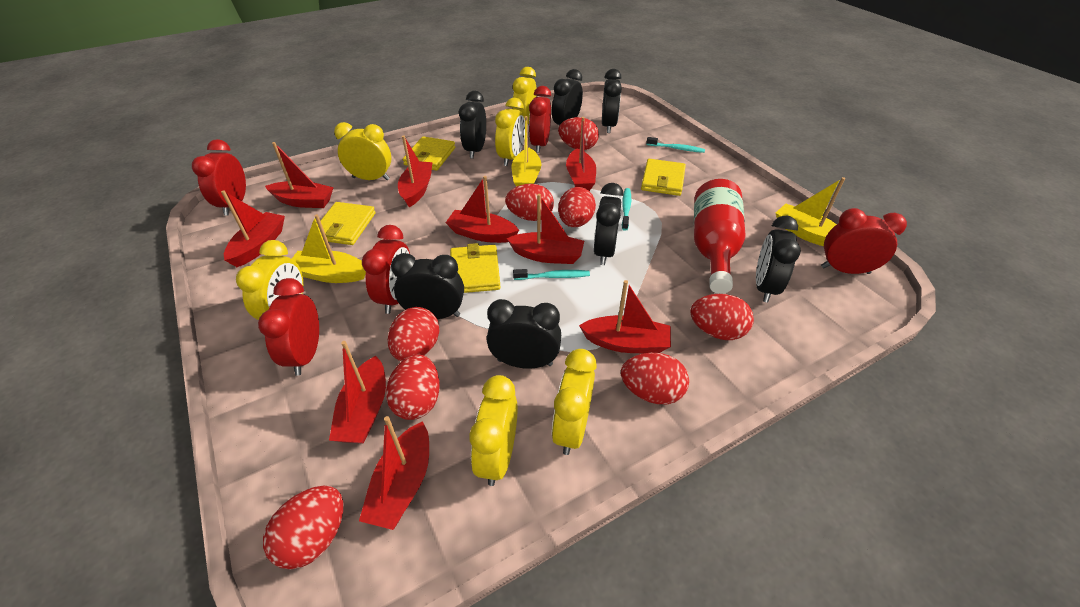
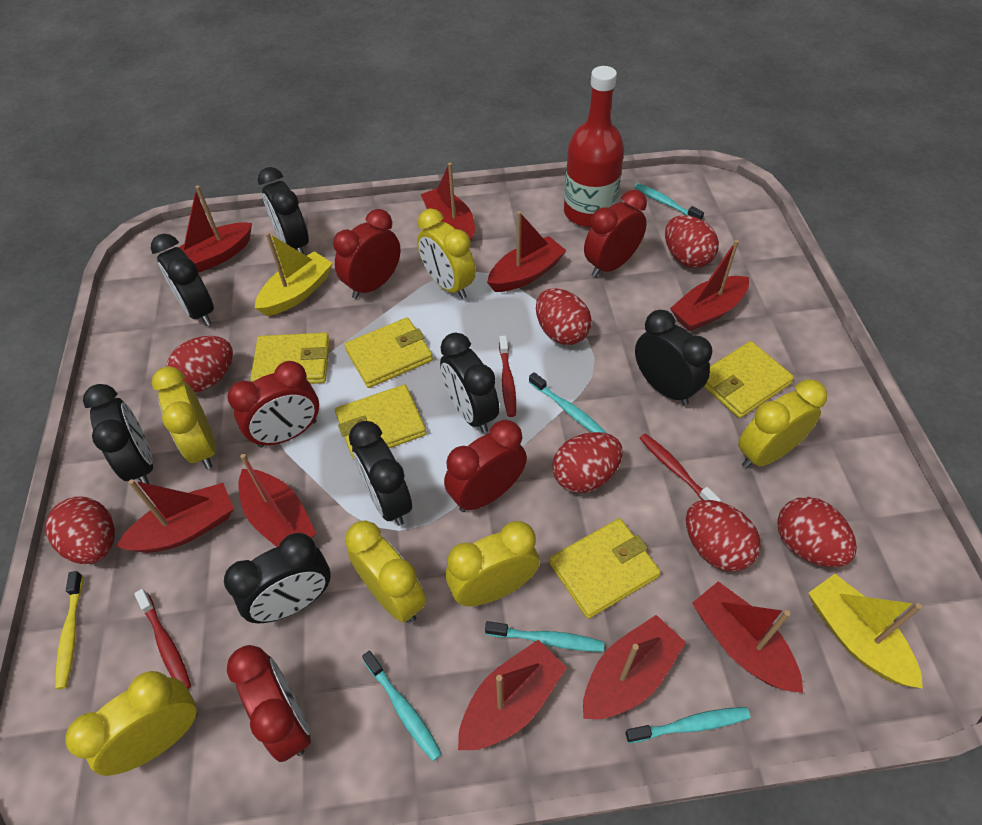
red egg: 8 -> 7
red toothbrush: 0 -> 3
turquoise toothbrush: 3 -> 5
yellow boat: 3 -> 2
yellow toothbrush: 0 -> 1
yellow wallet: 4 -> 5

